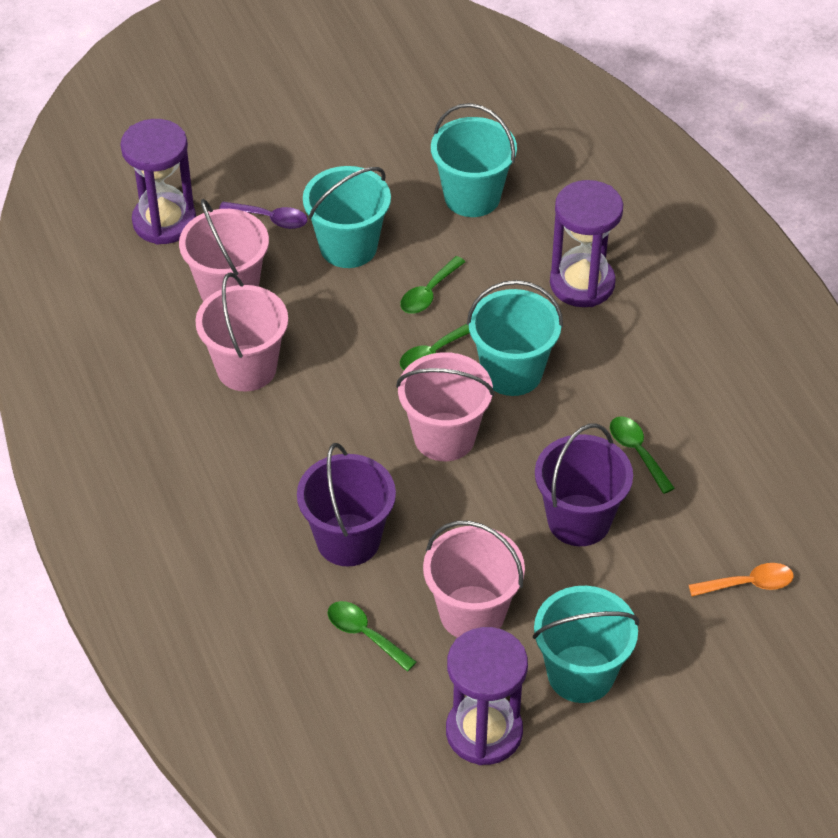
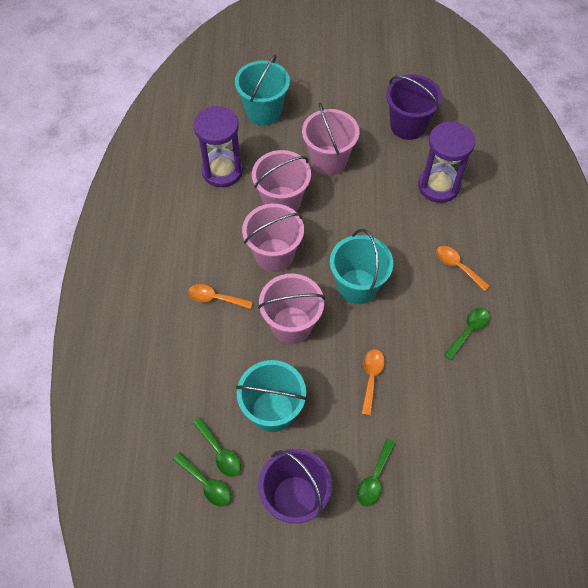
orange spoon: 1 -> 3
purple hourglass: 3 -> 2
purple spoon: 1 -> 0
turquoise bucket: 4 -> 3

